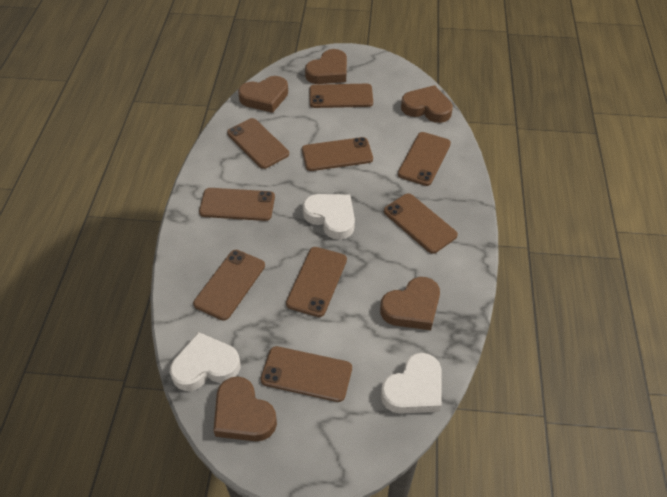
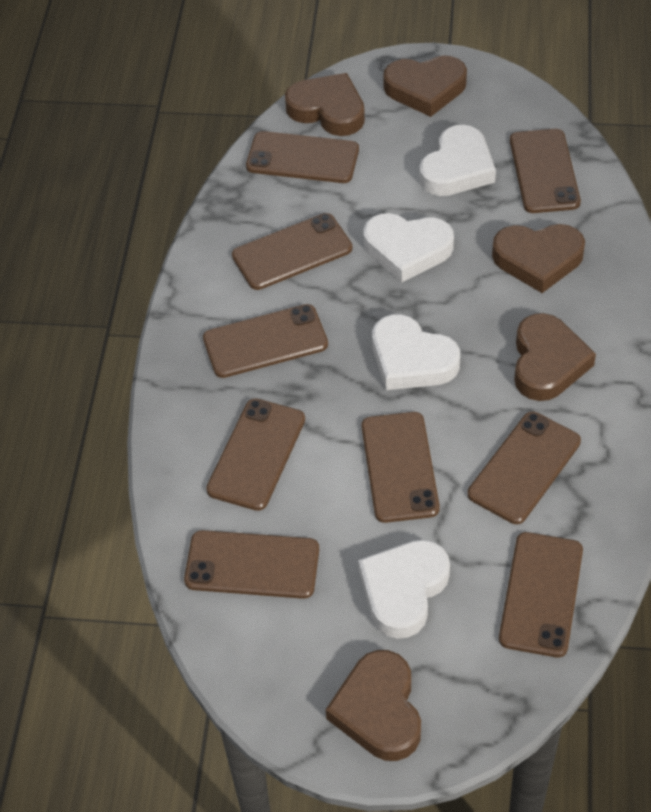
white heart: 3 -> 4

